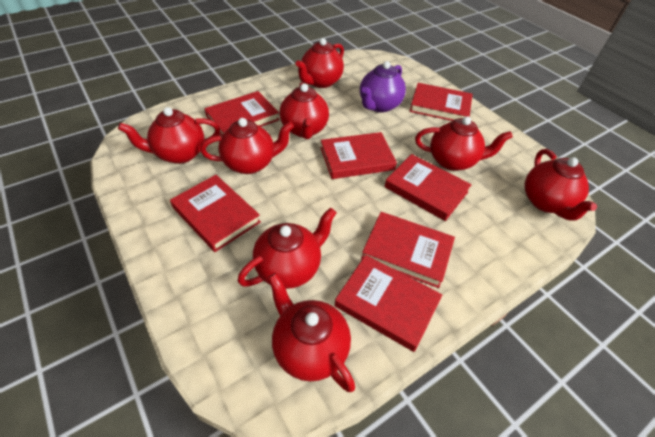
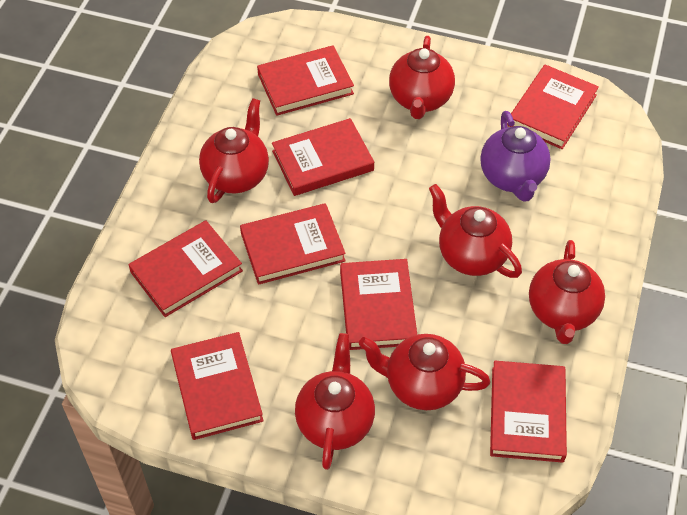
red book: 7 -> 8
red teapot: 8 -> 6

